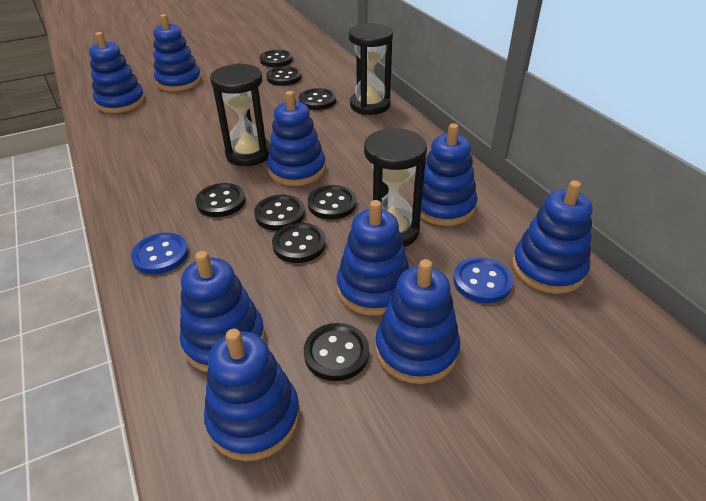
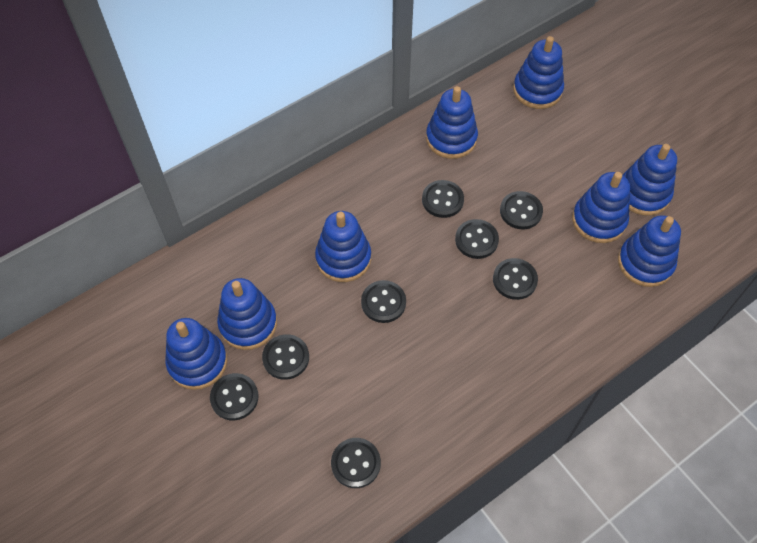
black hourglass: 3 -> 0
blue button: 2 -> 0
blue stacking toy: 9 -> 8

